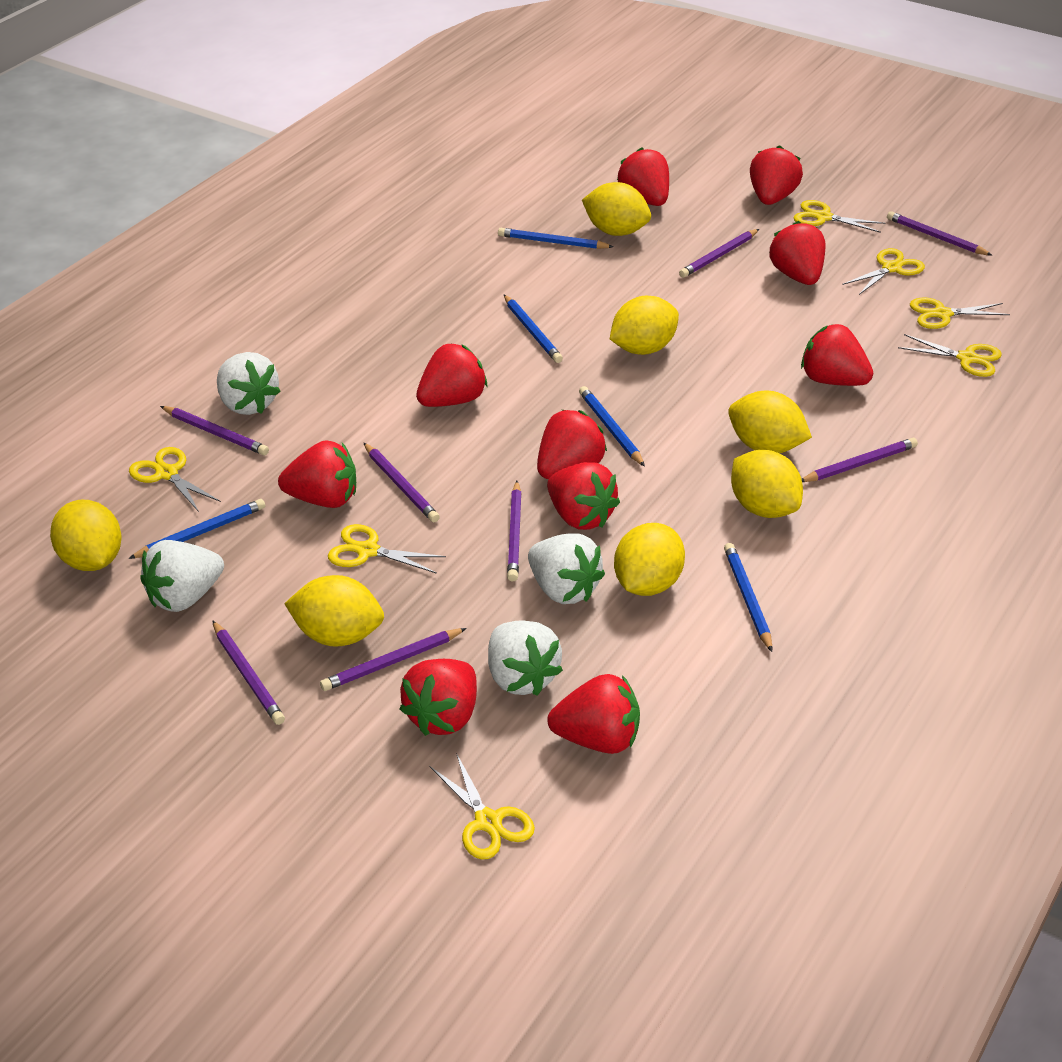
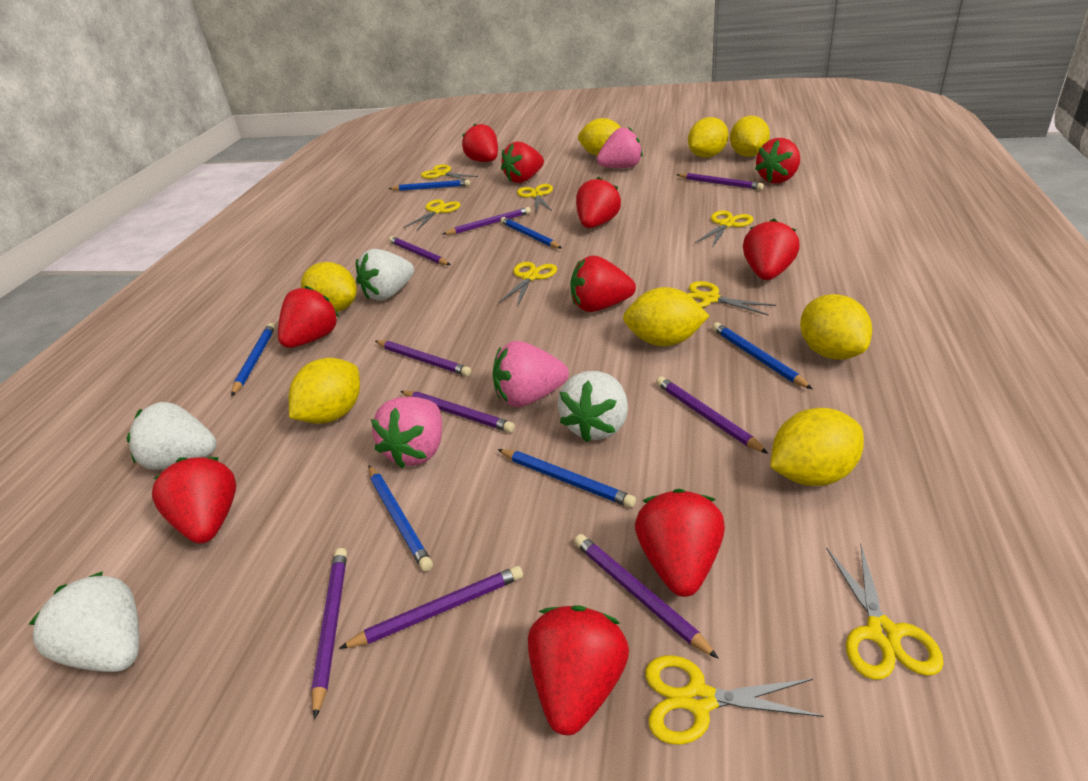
blue pencil: 5 -> 6
pink strawberry: 0 -> 3
purple pencil: 8 -> 9
yellow lemon: 7 -> 8
yellow scissors: 7 -> 8

